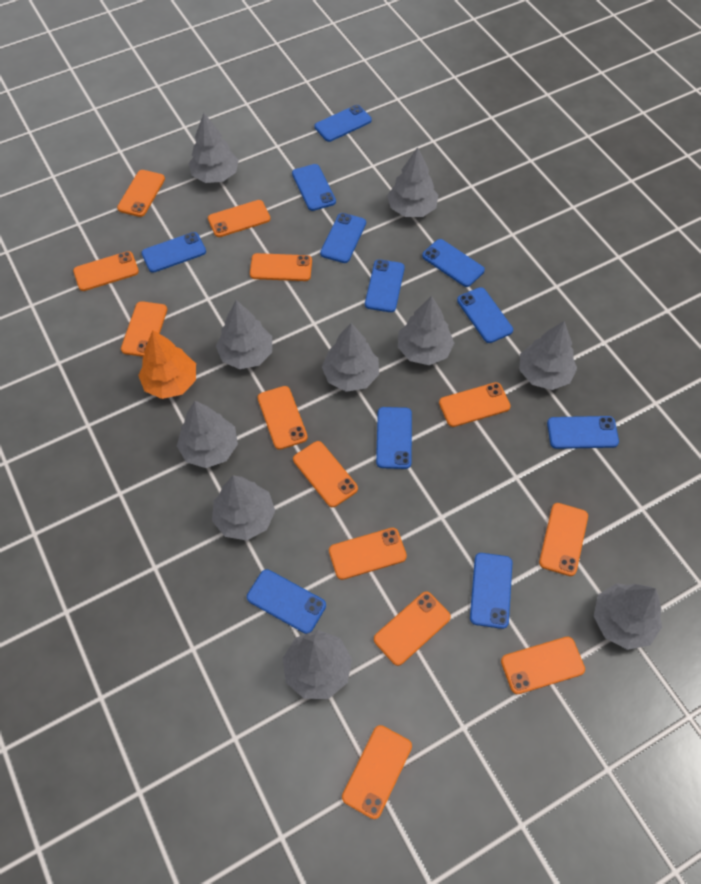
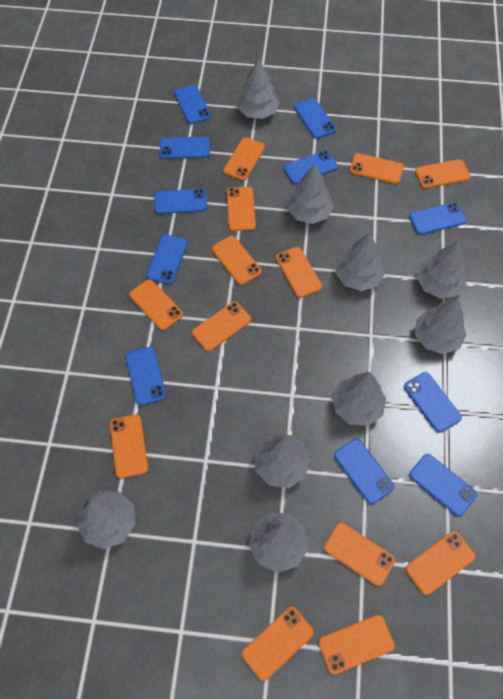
grey tree: 10 -> 9
orange tree: 1 -> 0

